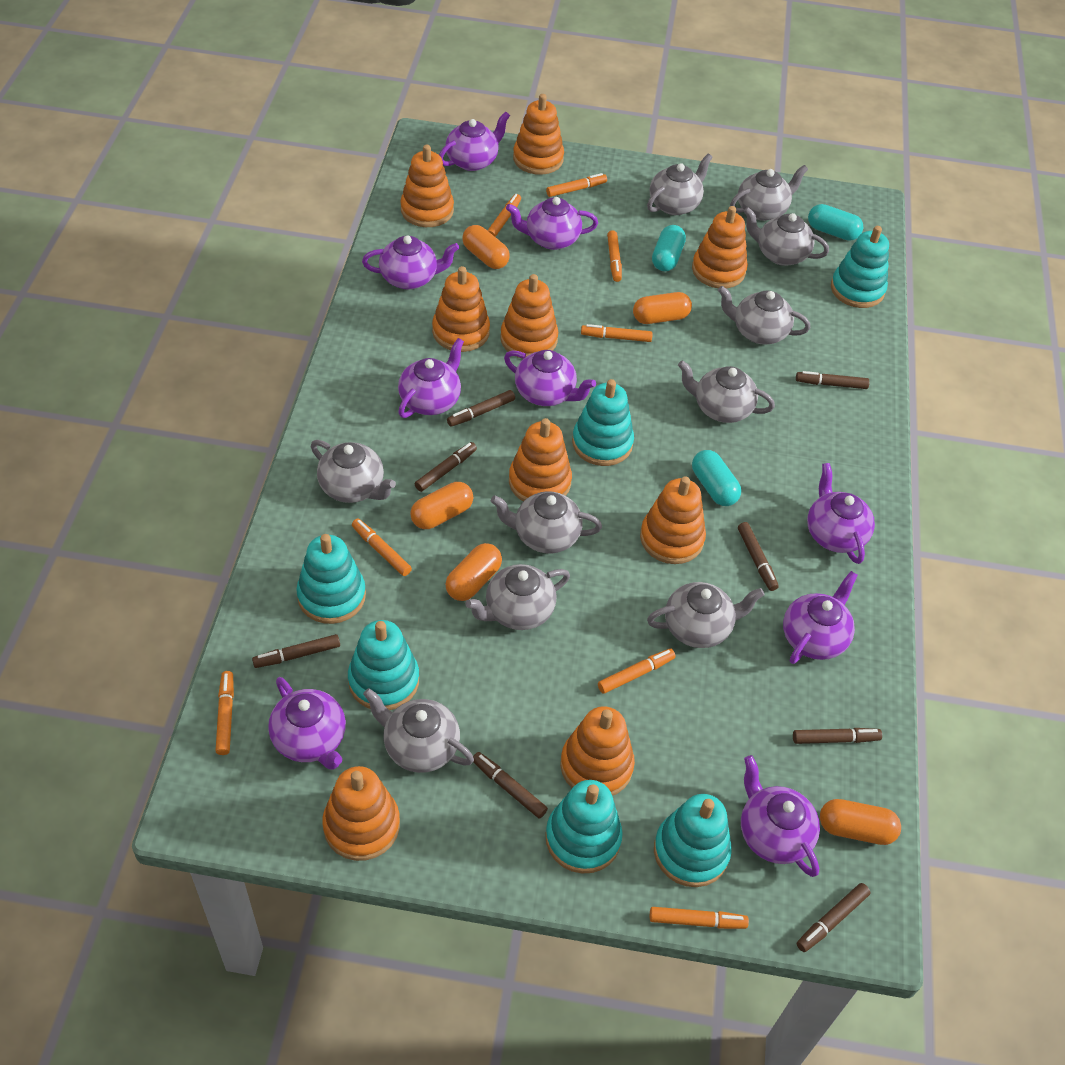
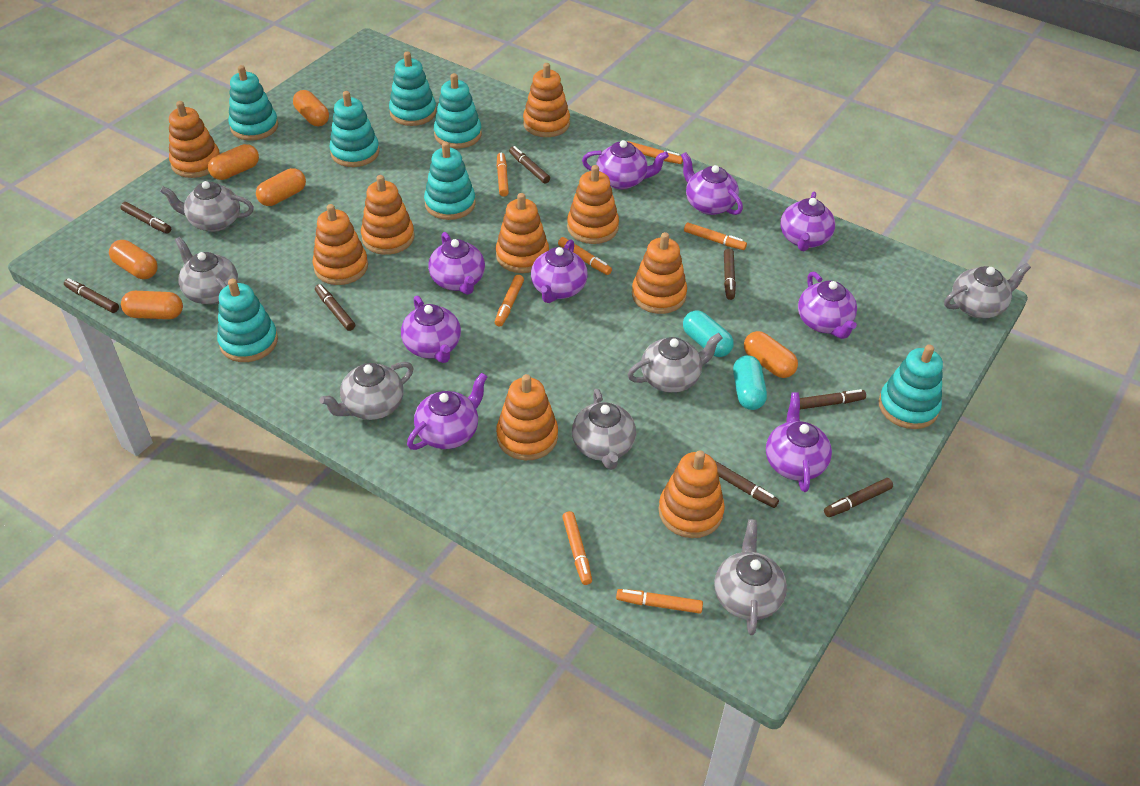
grey teapot: 10 -> 7
orange capsule: 5 -> 6
orange marker: 8 -> 7
turquoise capsule: 3 -> 2
turquoise stacking toy: 6 -> 7

